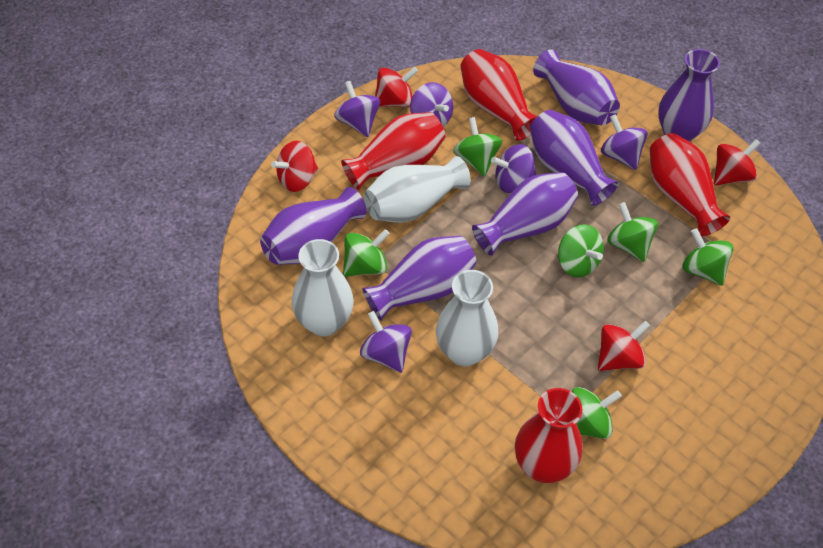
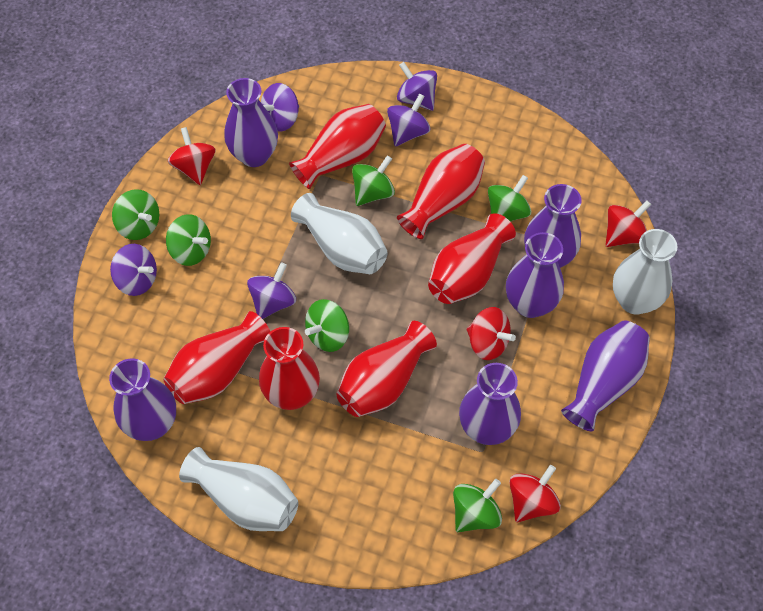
red vase: 4 -> 6

